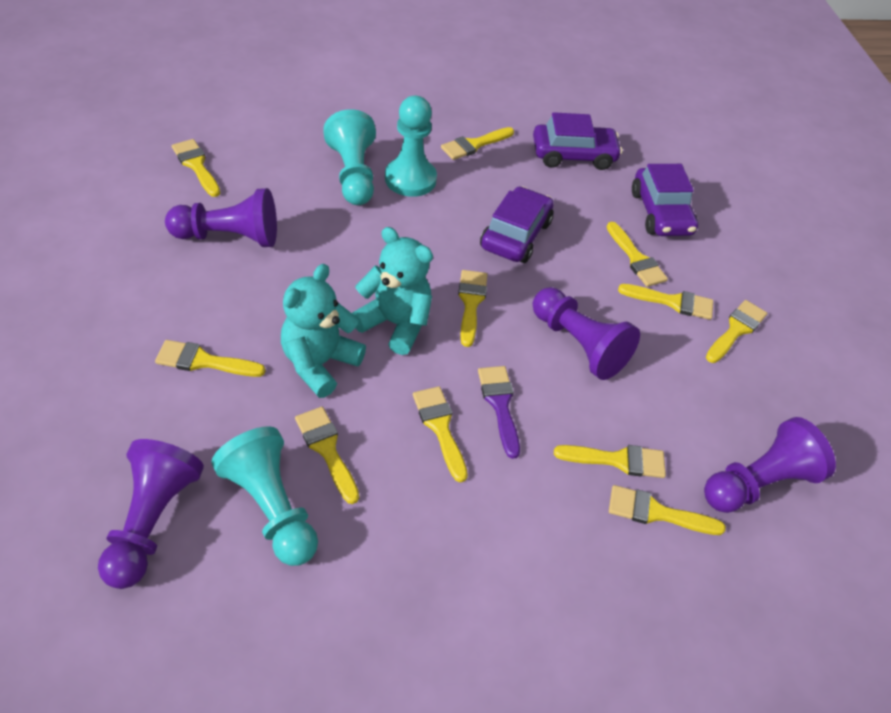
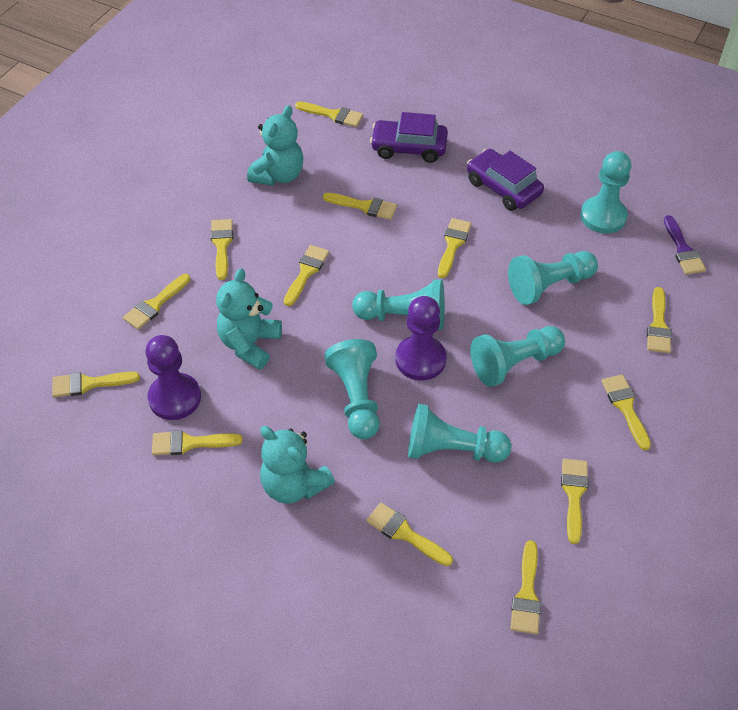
purple car: 3 -> 2
purple pawn: 4 -> 2
turquoise pawn: 3 -> 6
turquoise teddy bear: 2 -> 3
yellow brush: 11 -> 13

